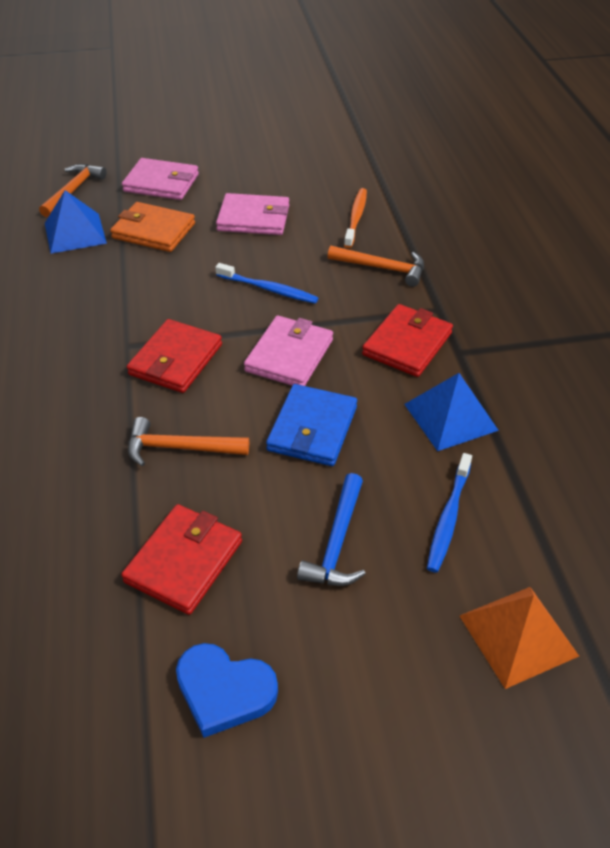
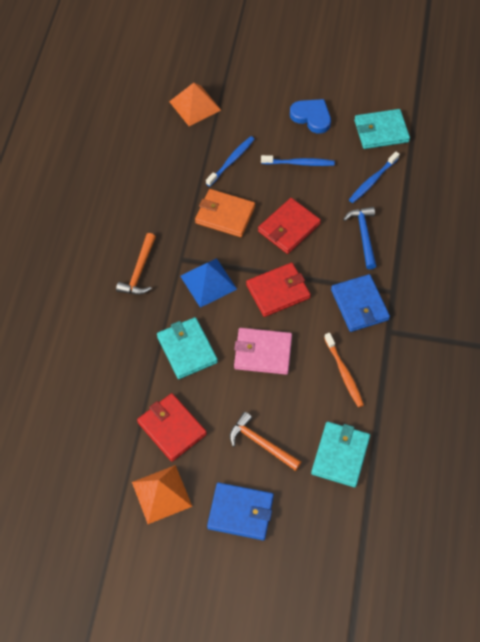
blue pyramid: 2 -> 1
blue toothbrush: 2 -> 3
blue wallet: 1 -> 2
orange hammer: 3 -> 2
orange pyramid: 1 -> 2
pink wallet: 3 -> 1
turquoise wallet: 0 -> 3

